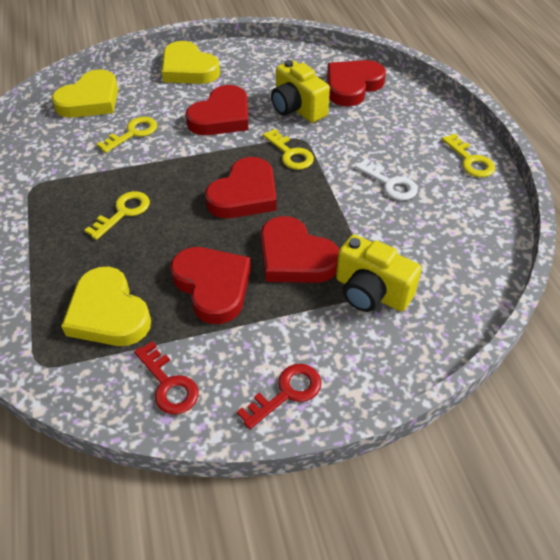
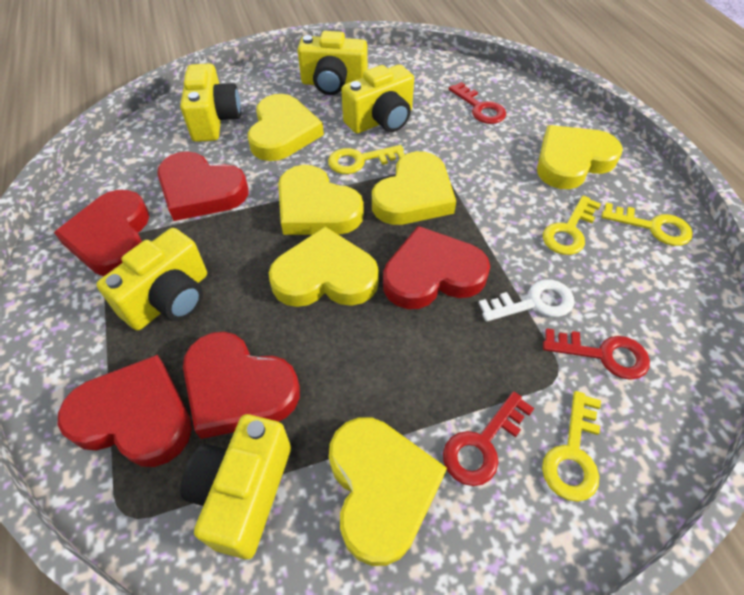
red key: 2 -> 3
yellow camera: 2 -> 5
yellow heart: 3 -> 6

